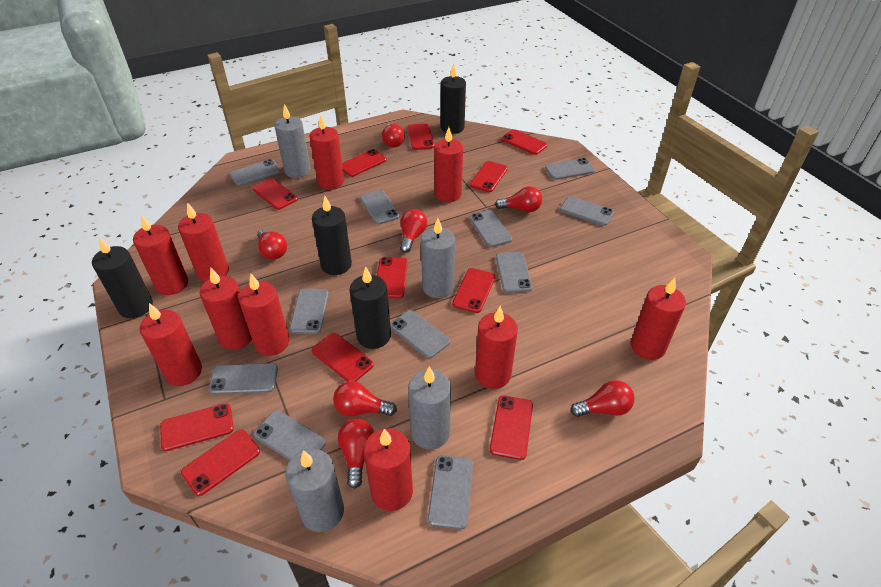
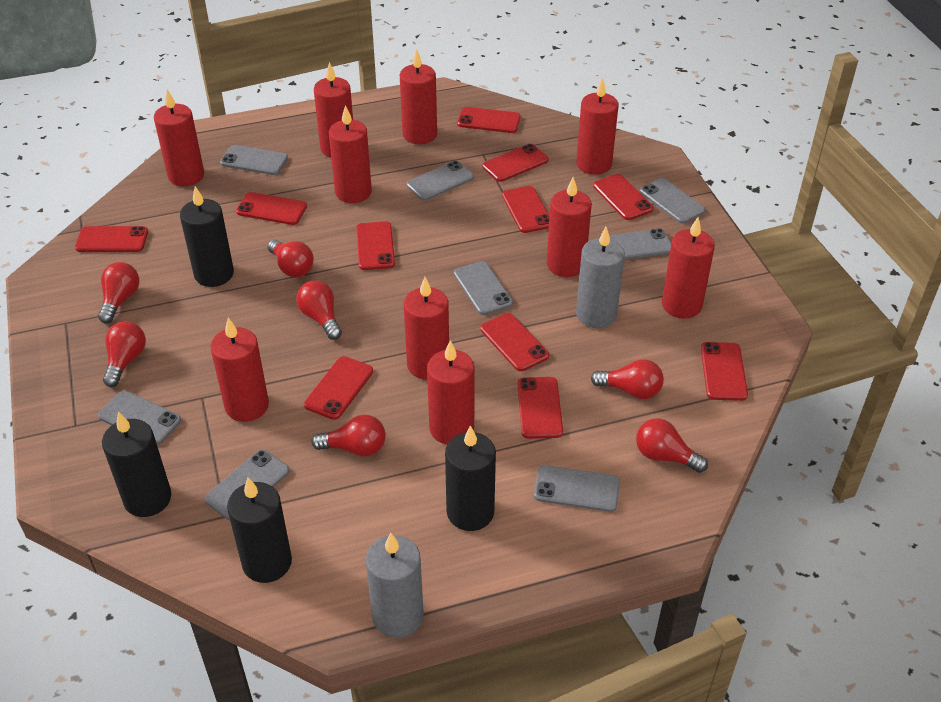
grey candle: 4 -> 2
grey phone: 11 -> 8

